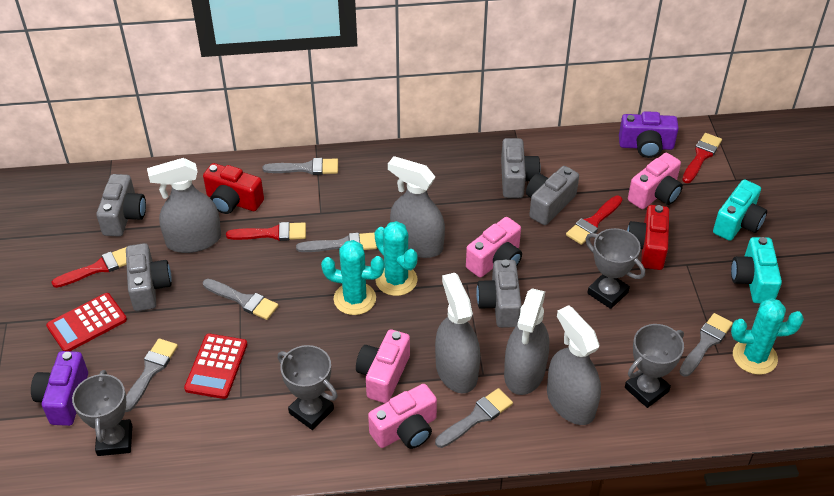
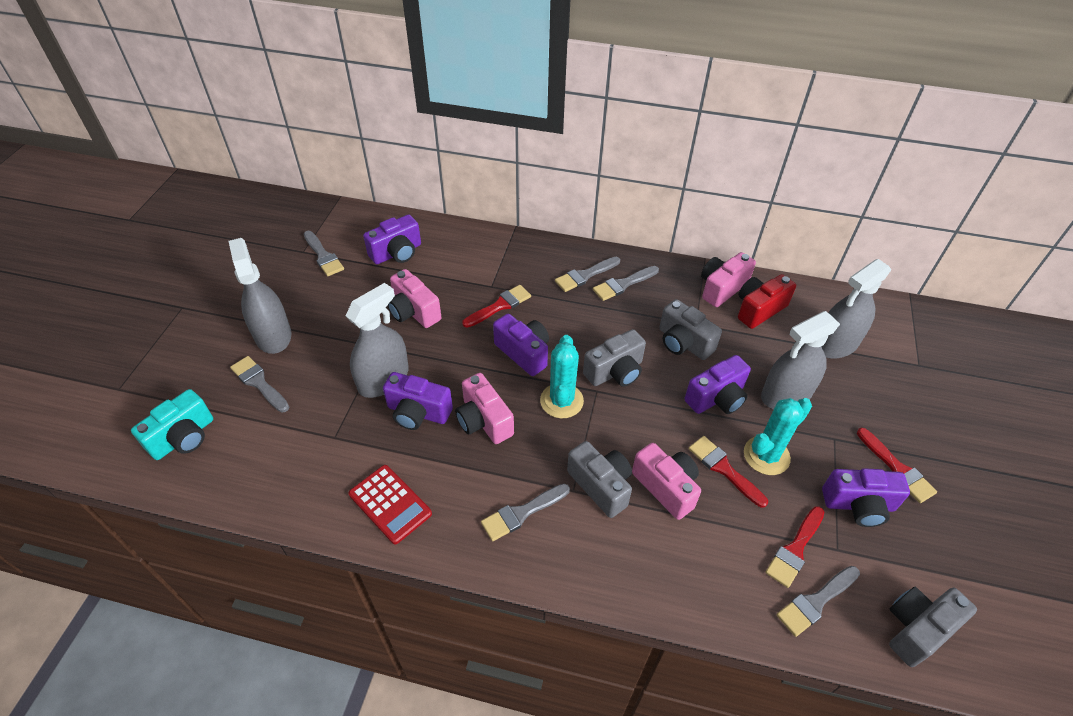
grey camera: 5 -> 4
grey spray bottle: 5 -> 4
grey trophy: 4 -> 0
purple camera: 2 -> 5
red calculator: 2 -> 1
red camera: 2 -> 1
turquoise cactus: 3 -> 2
turquoise camera: 2 -> 1

